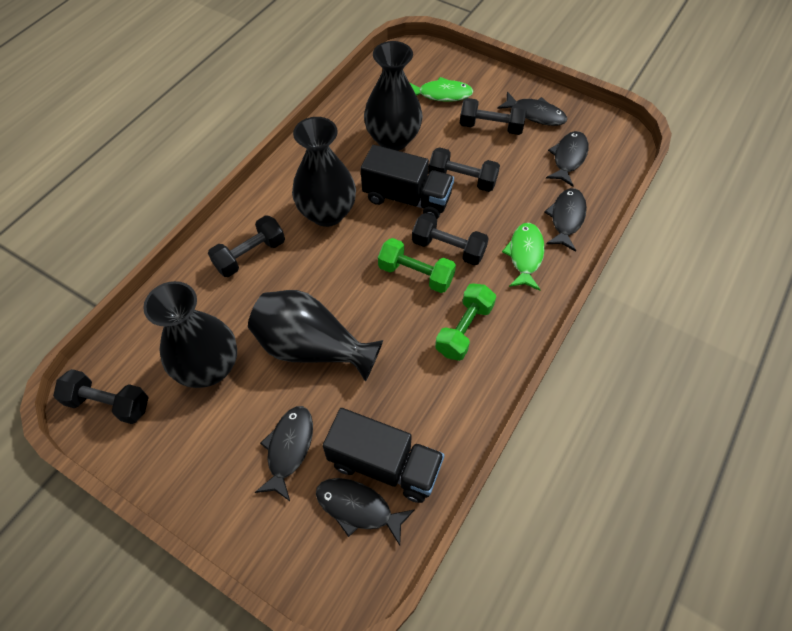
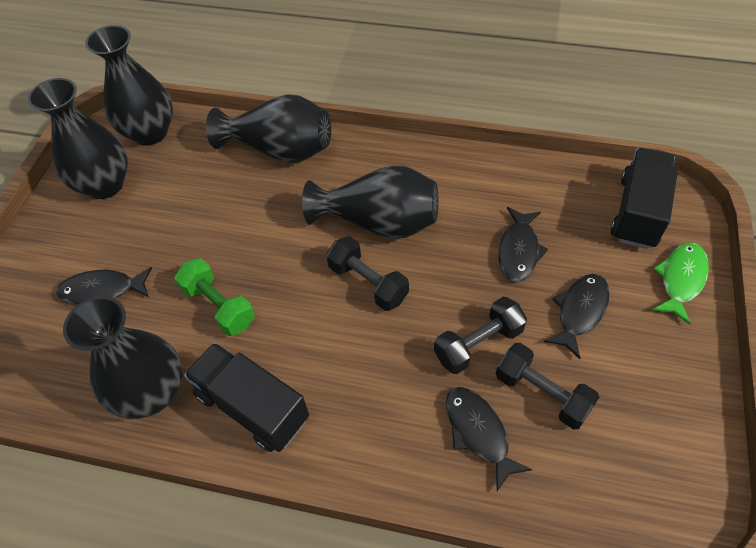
black dumbbell: 5 -> 3
black fish: 5 -> 4
black vase: 4 -> 5
green dumbbell: 2 -> 1
green fish: 2 -> 1

